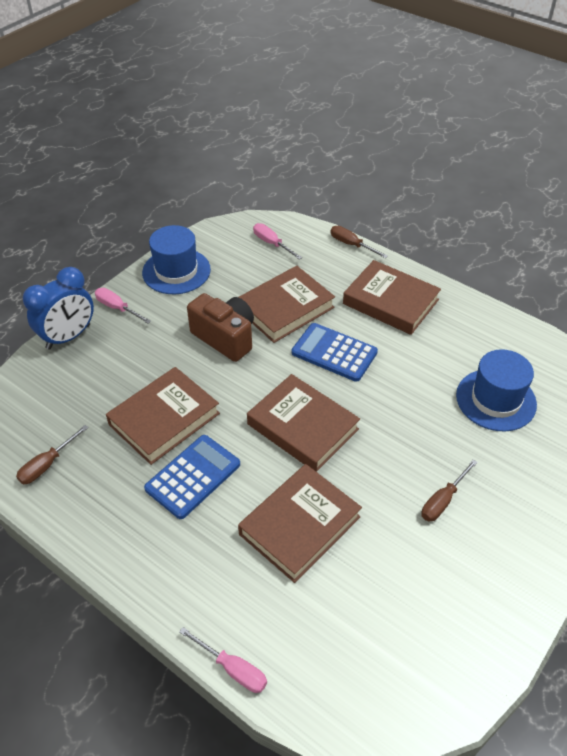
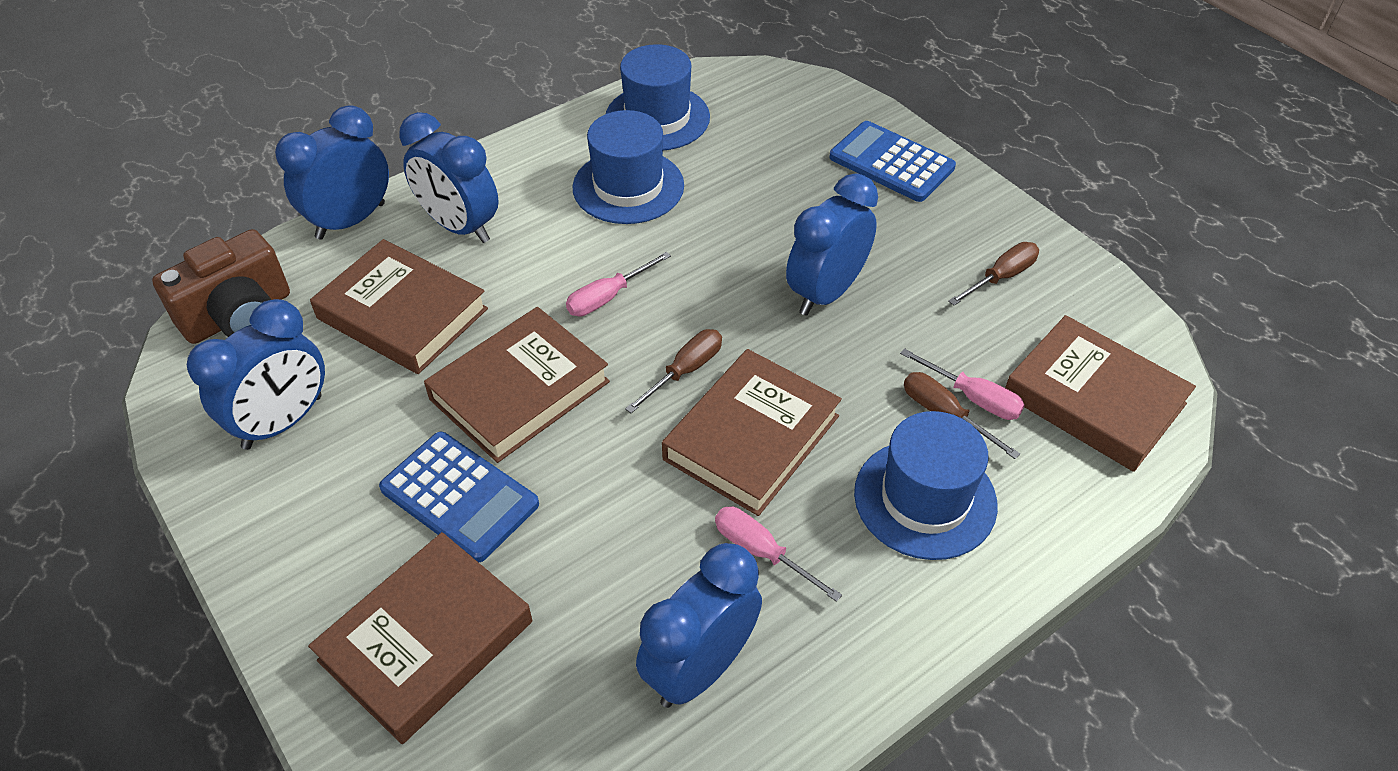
blue clock: 1 -> 5
blue hat: 2 -> 3

